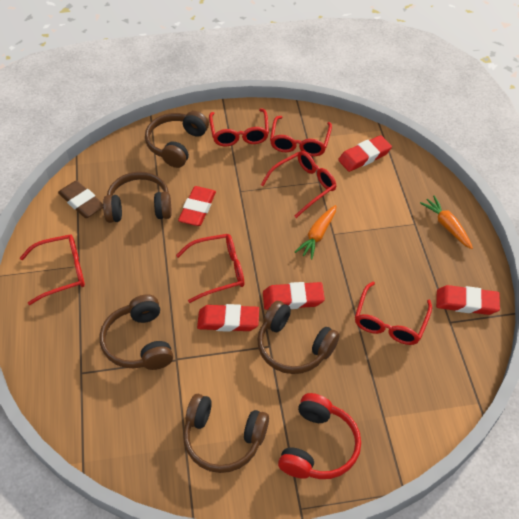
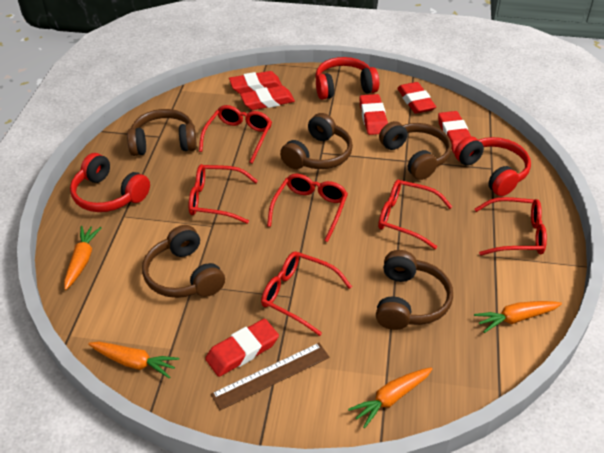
brown eraser: 1 -> 0
brown ruler: 0 -> 1
orange carrot: 2 -> 4
red eraser: 5 -> 6
red headphones: 1 -> 3

